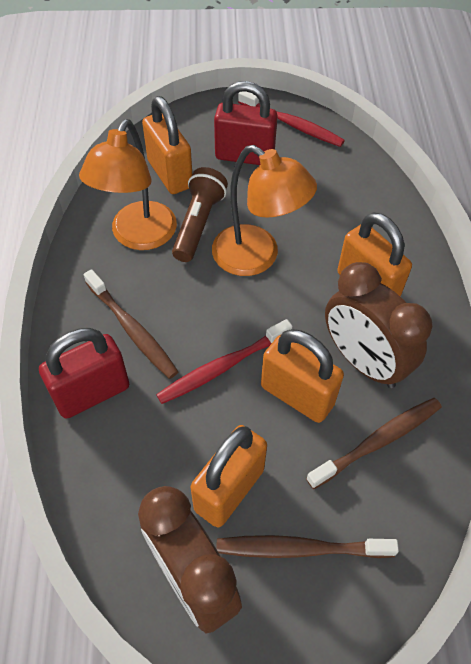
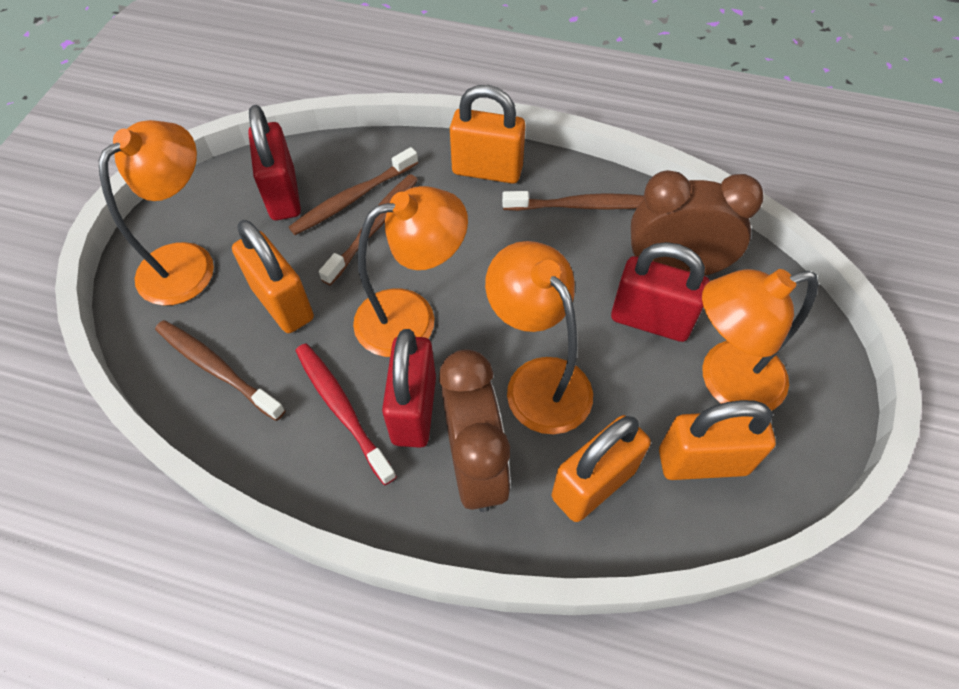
brown flashlight: 1 -> 0
brown toothbrush: 3 -> 4
orange lamp: 2 -> 4
red padlock: 2 -> 3
red toothbrush: 2 -> 1

